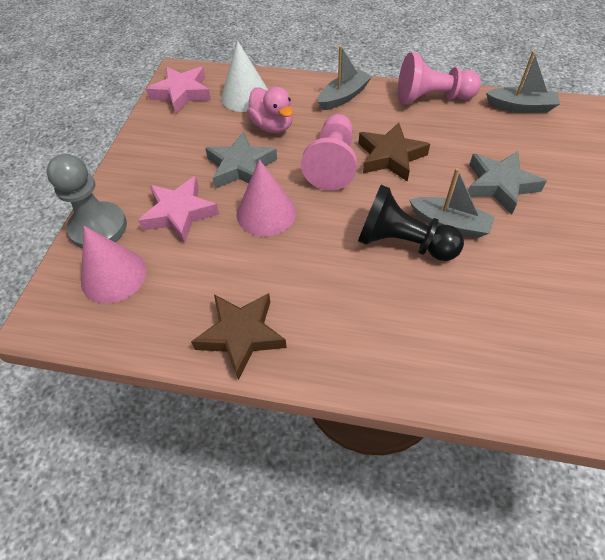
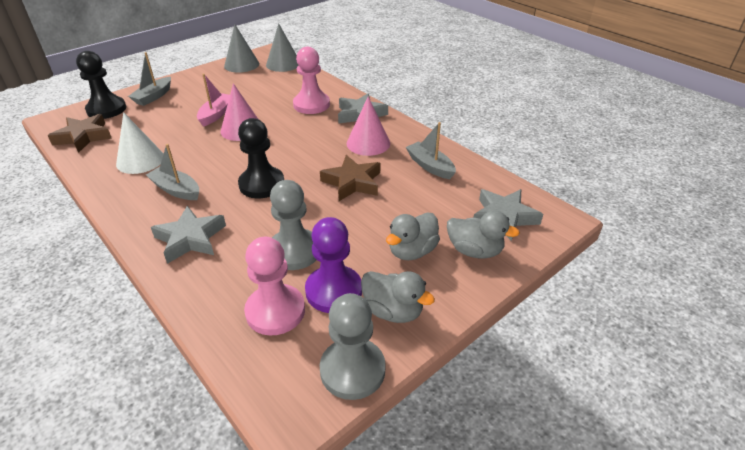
black pawn: 1 -> 2
grey cone: 0 -> 2
grey duck: 0 -> 3
grey pawn: 1 -> 2
grey star: 2 -> 3
pink boat: 0 -> 1
pink duck: 1 -> 0
pink star: 2 -> 0
purple pawn: 0 -> 1

